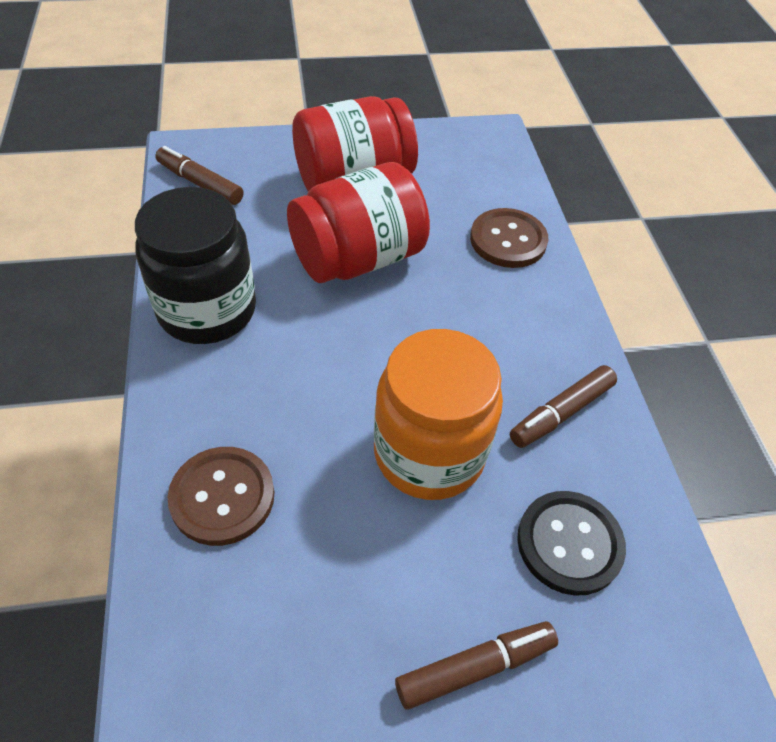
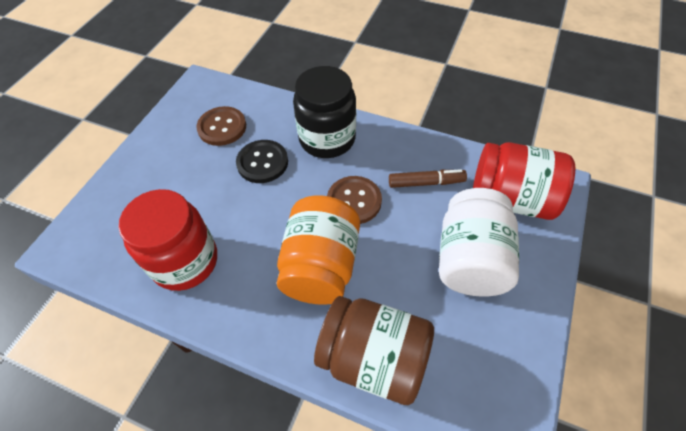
brown jar: 0 -> 1
brown marker: 3 -> 1
white jar: 0 -> 1

